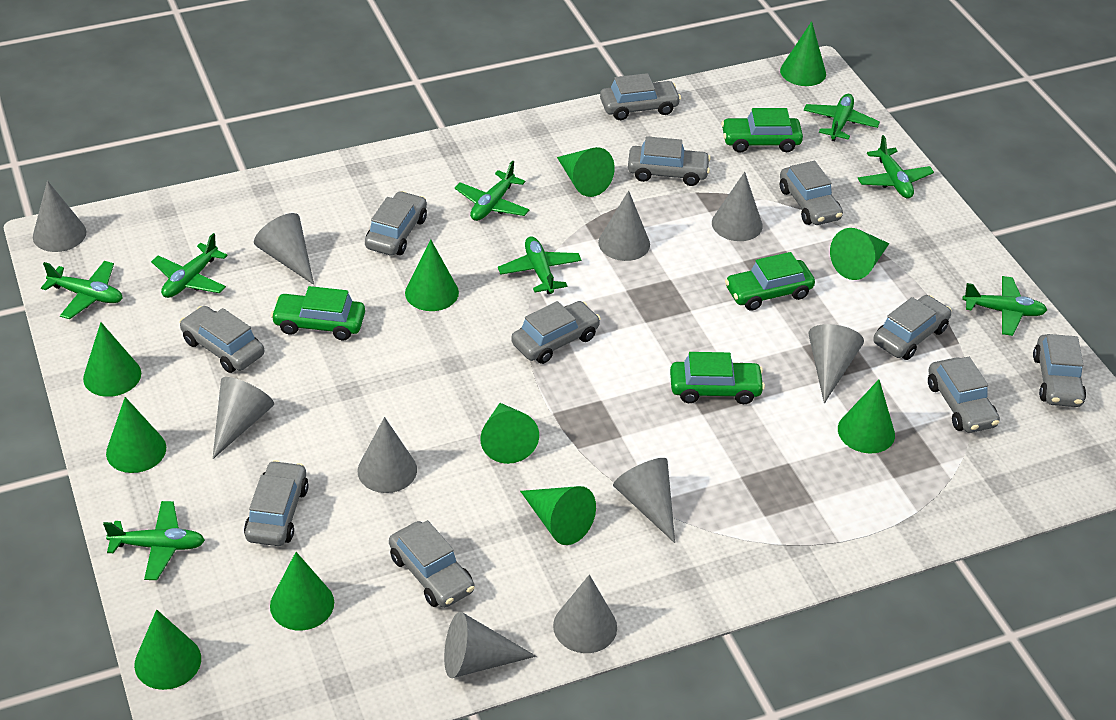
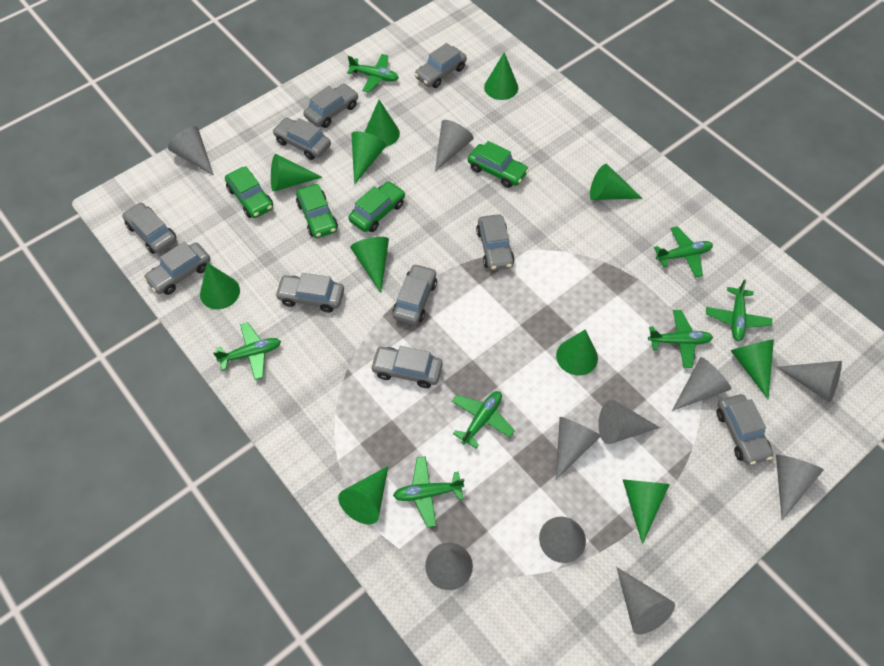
green plane: 8 -> 7
grey car: 11 -> 10

